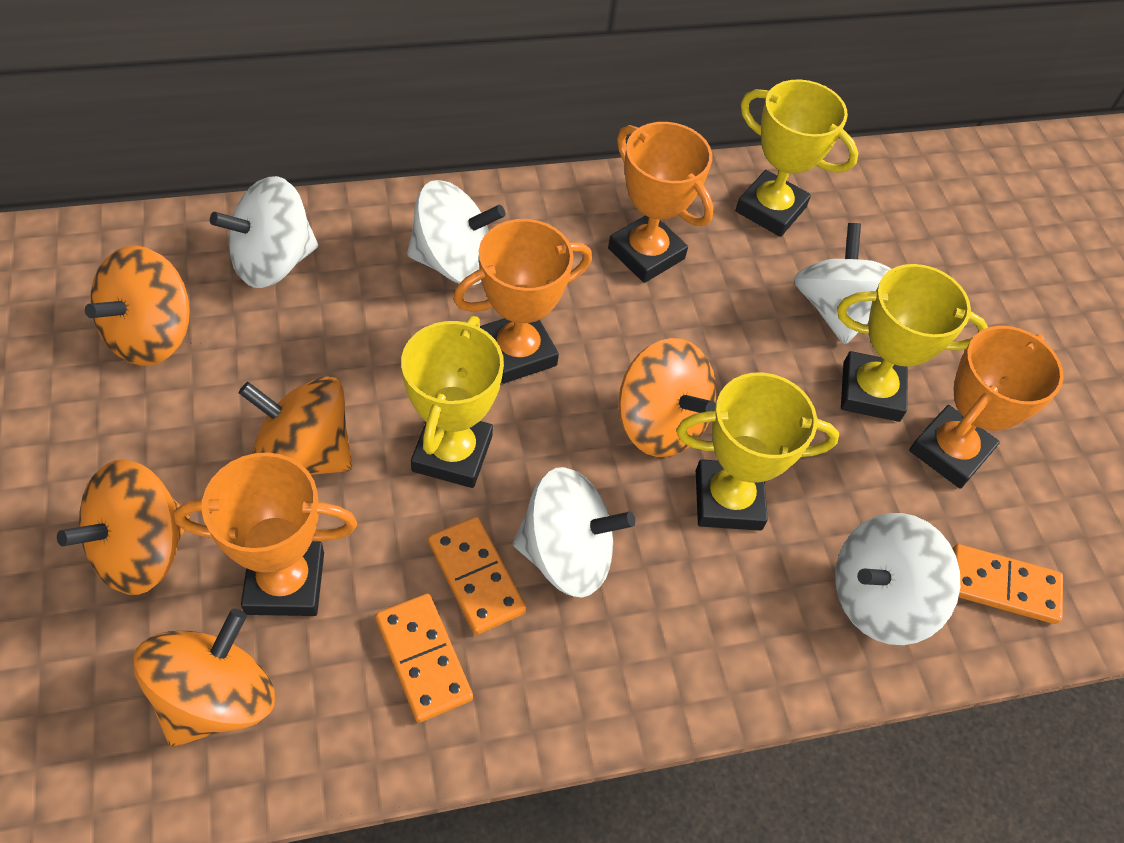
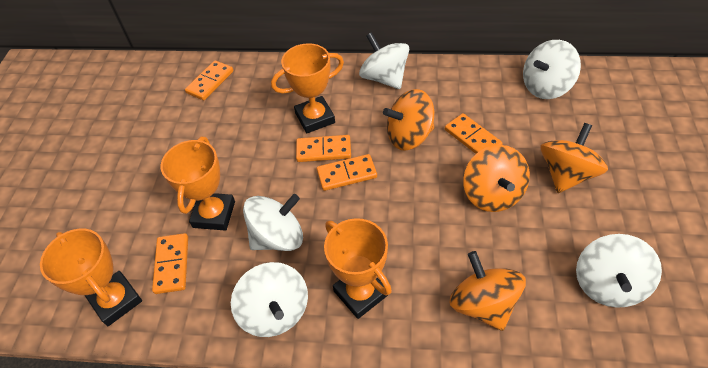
orange domino: 3 -> 5
orange spinning top: 5 -> 4
yellow trophy: 4 -> 0

